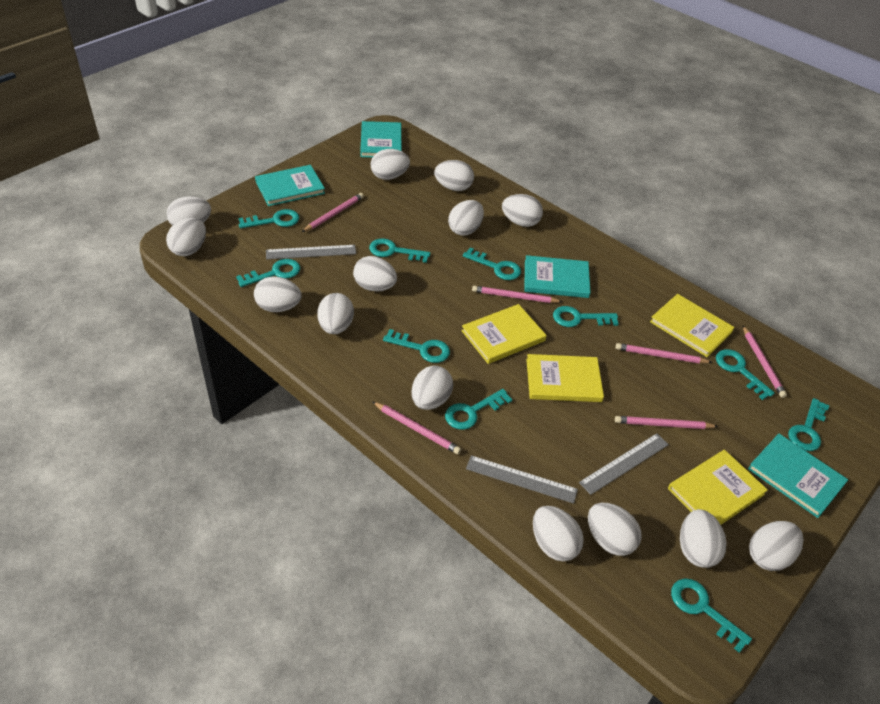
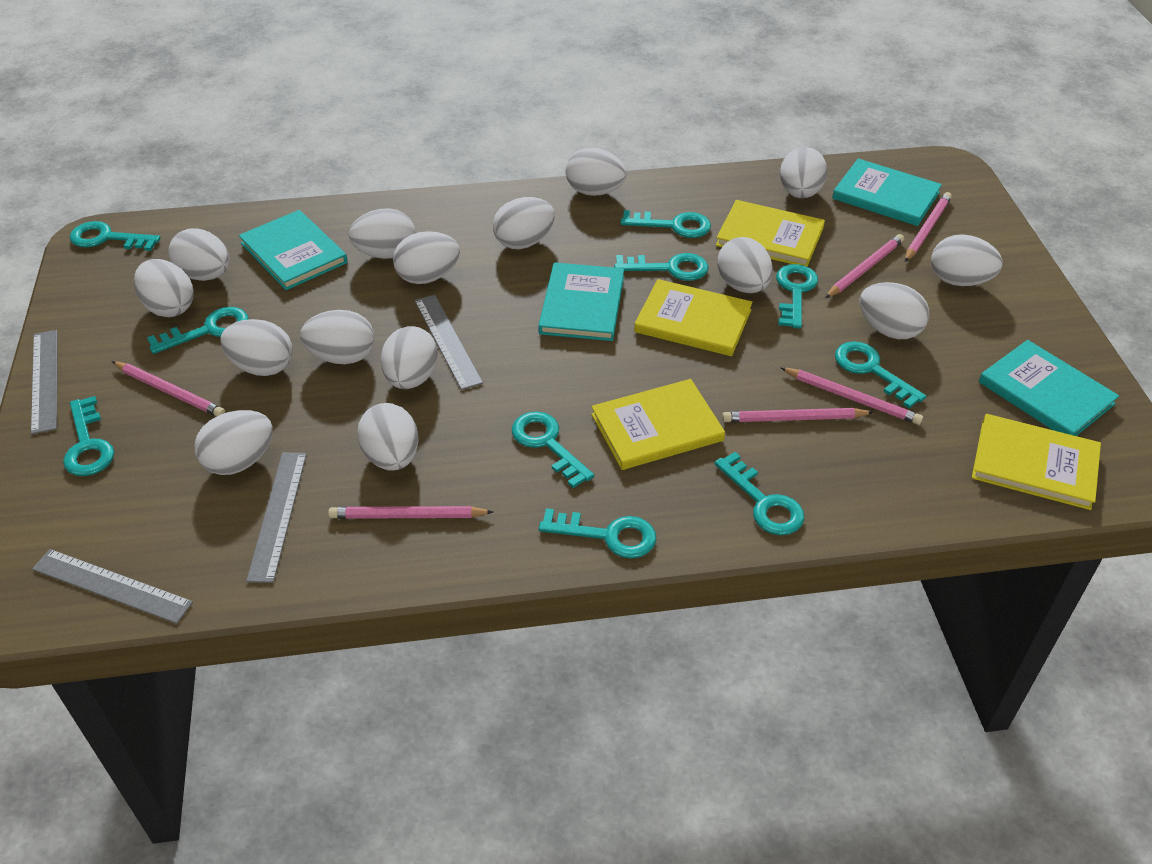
grey ruler: 3 -> 4
white egg: 14 -> 15

